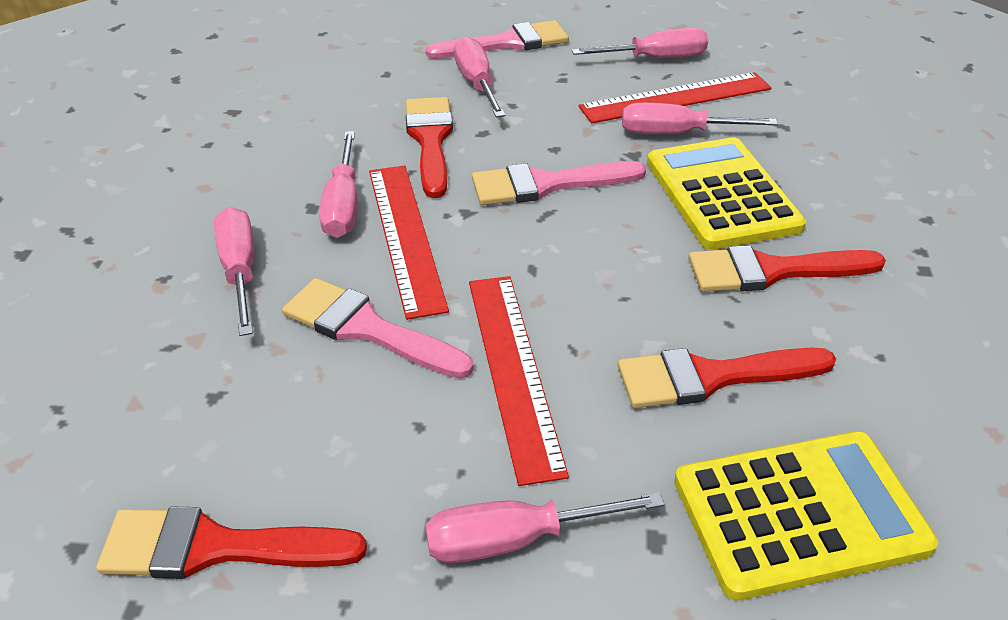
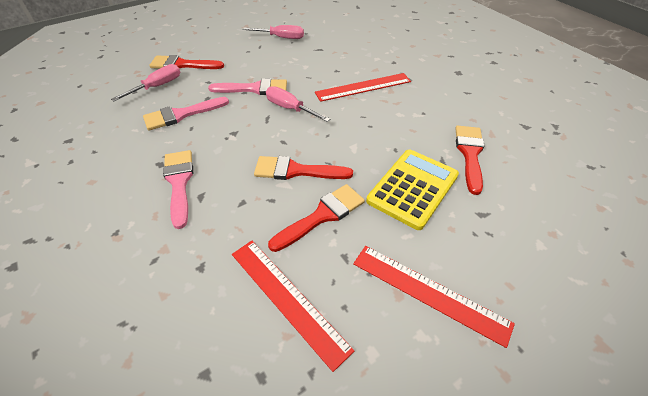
pink screwdriver: 6 -> 3
yellow calculator: 2 -> 1

